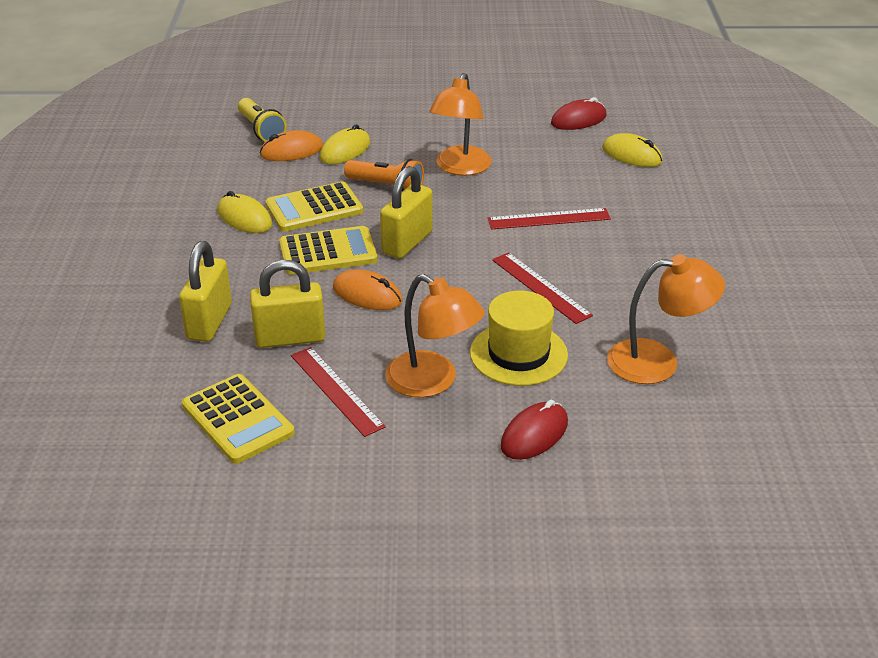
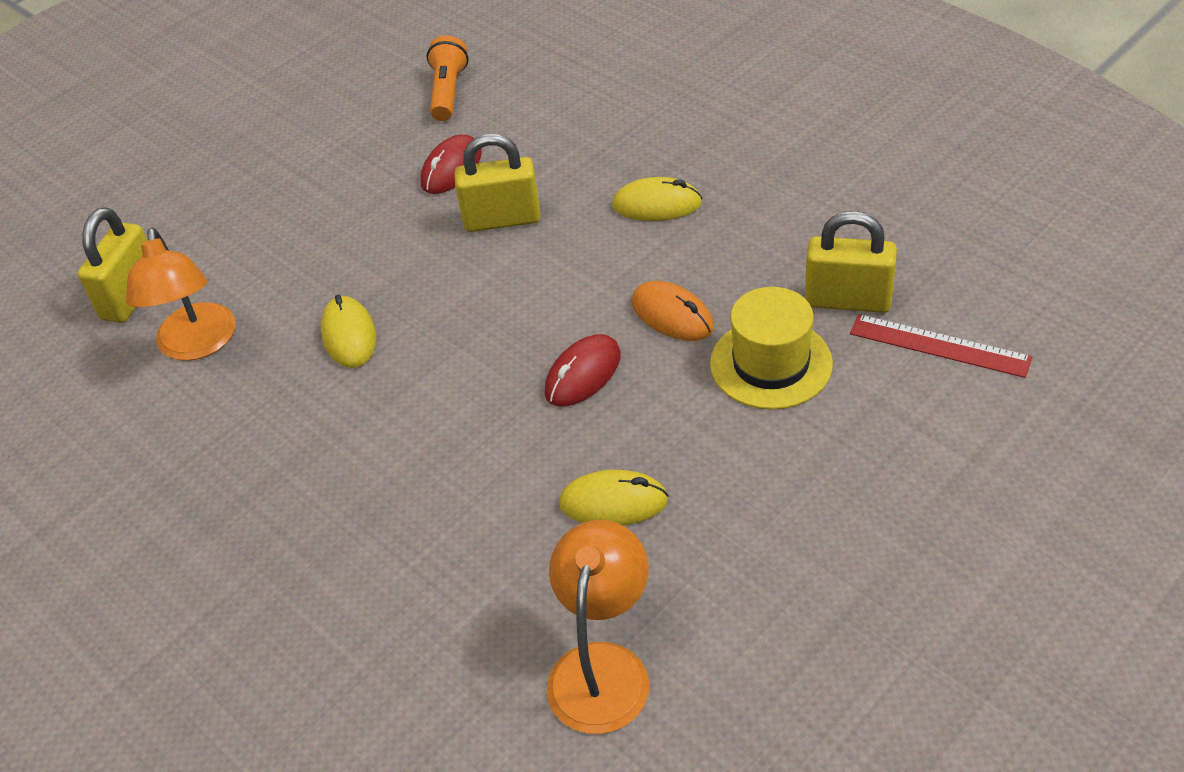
orange lamp: 3 -> 2
orange mouse: 2 -> 1
red ruler: 3 -> 1
yellow calculator: 3 -> 0
yellow flashlight: 1 -> 0

